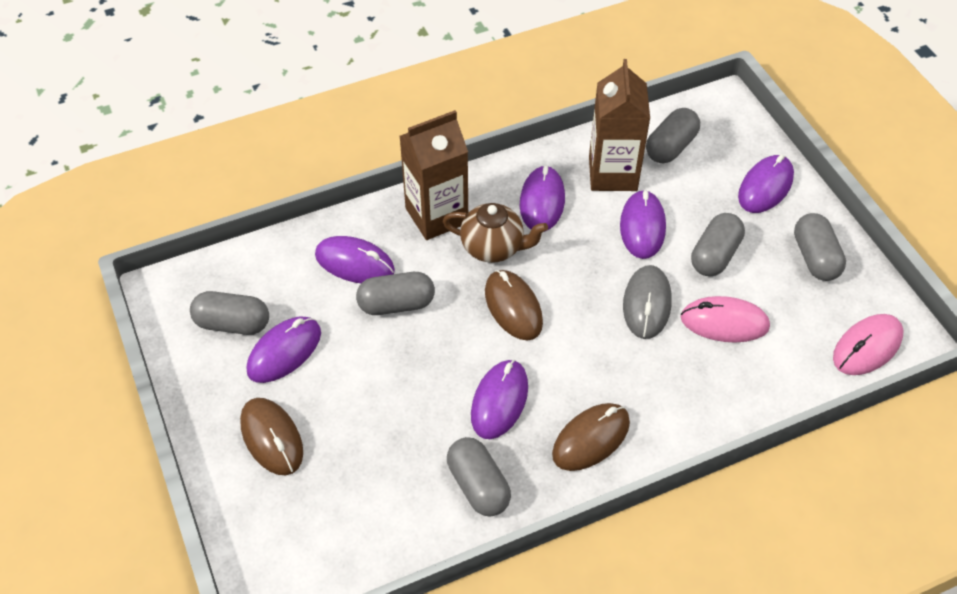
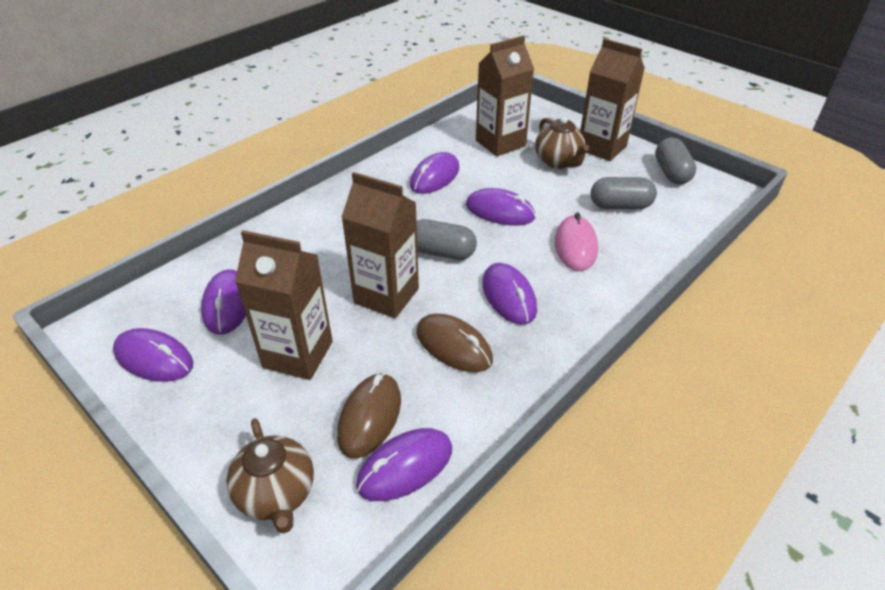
brown carton: 2 -> 4
brown mouse: 3 -> 2
brown teapot: 1 -> 2
grey capsule: 6 -> 3
grey mouse: 1 -> 0
pink mouse: 2 -> 1

